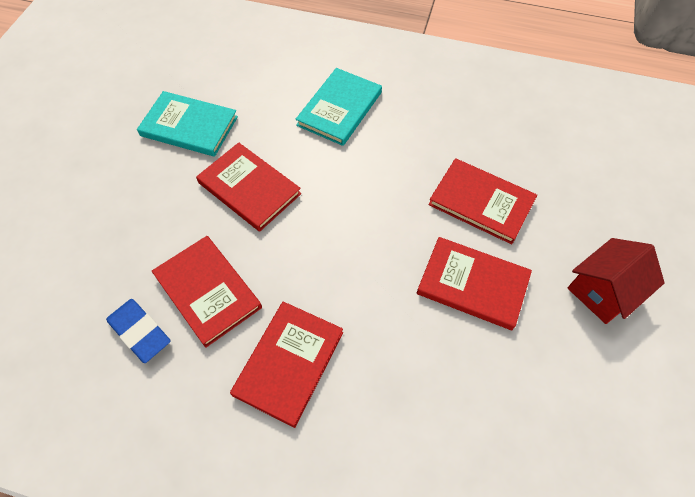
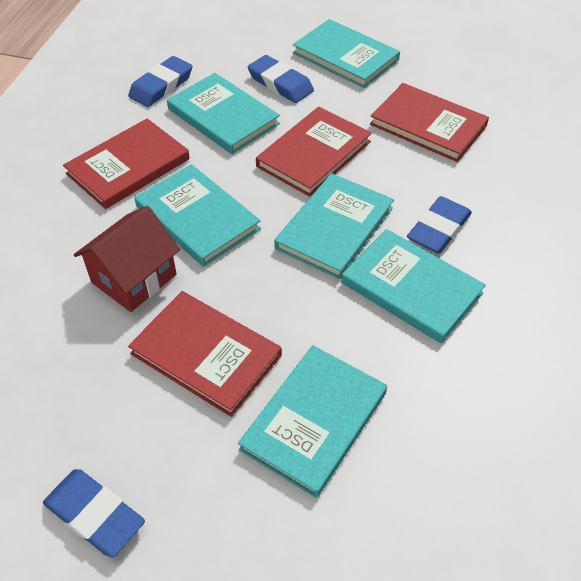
blue eraser: 1 -> 4
red book: 5 -> 4
turquoise book: 2 -> 6

